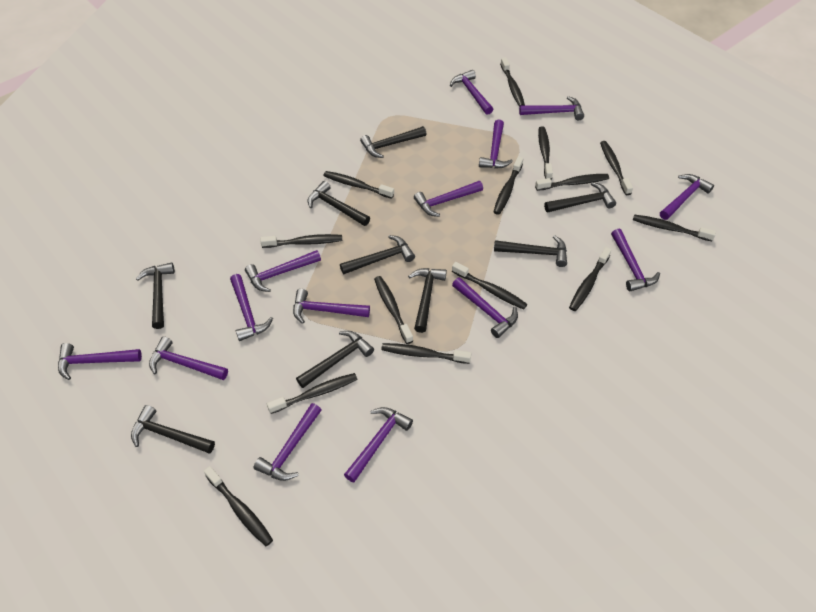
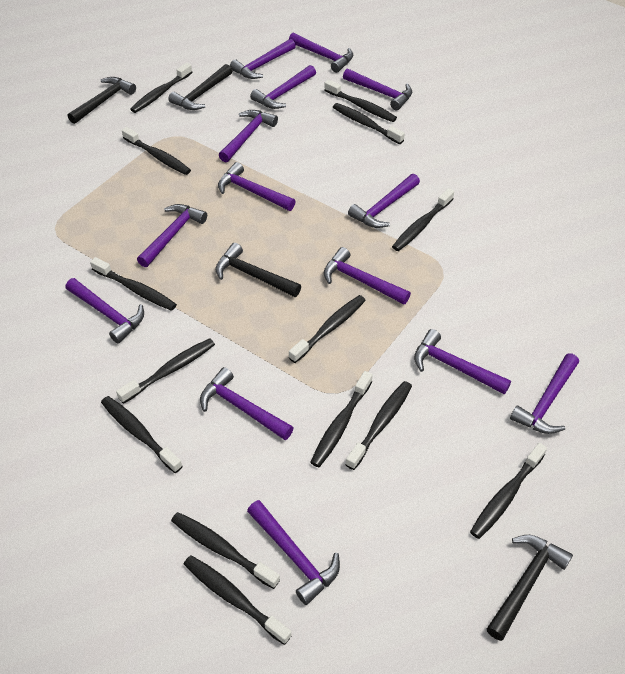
black hammer: 9 -> 4

